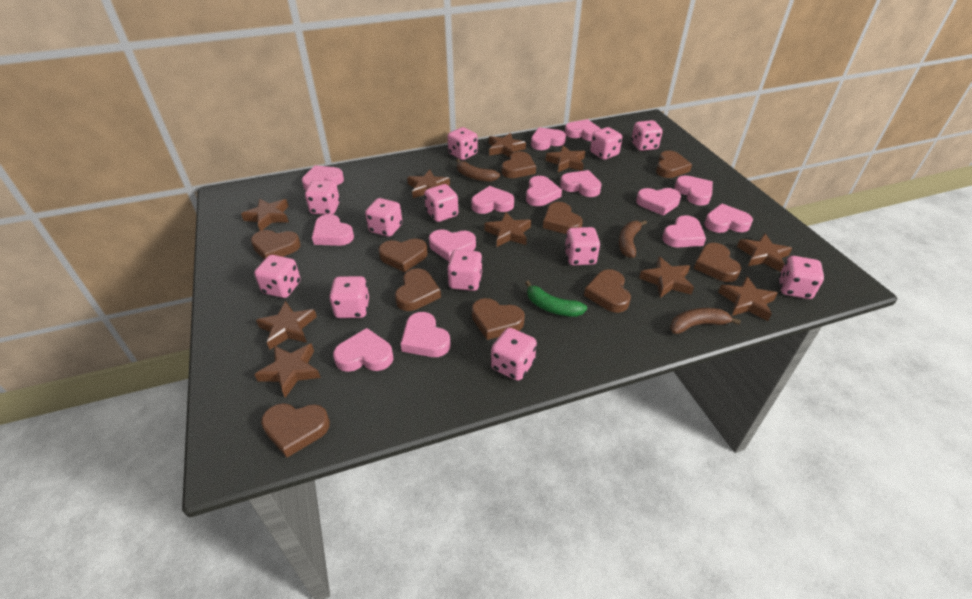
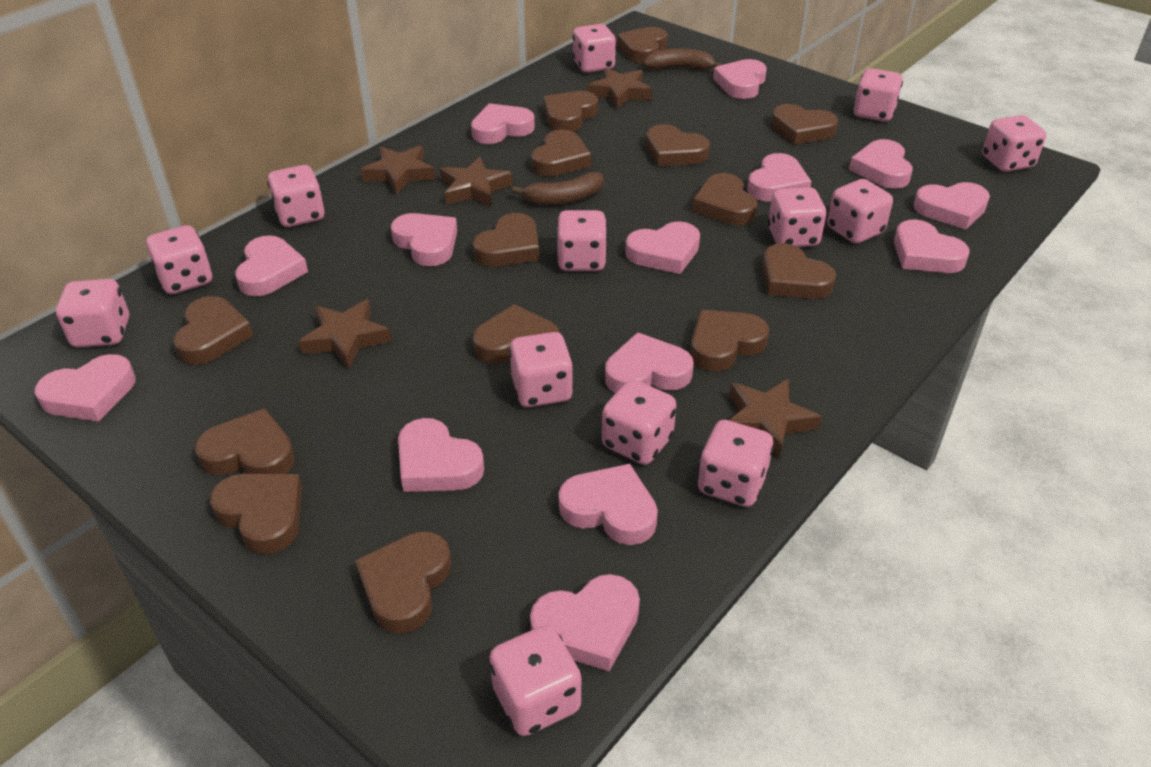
brown banana: 3 -> 2
brown heart: 10 -> 14
brown star: 10 -> 5
green banana: 1 -> 0
pink dice: 12 -> 13

